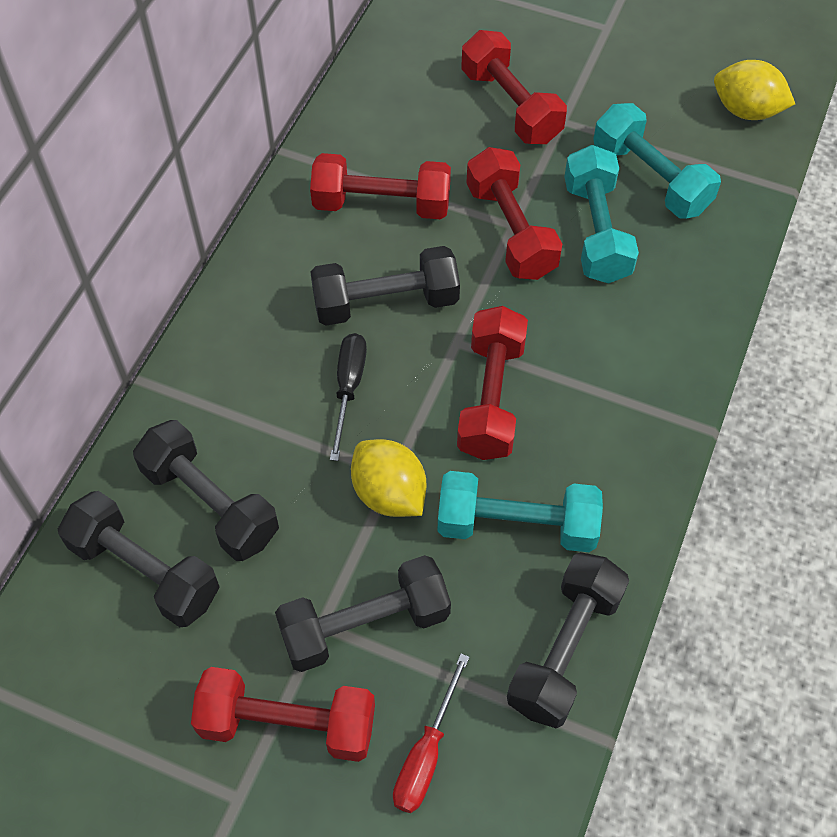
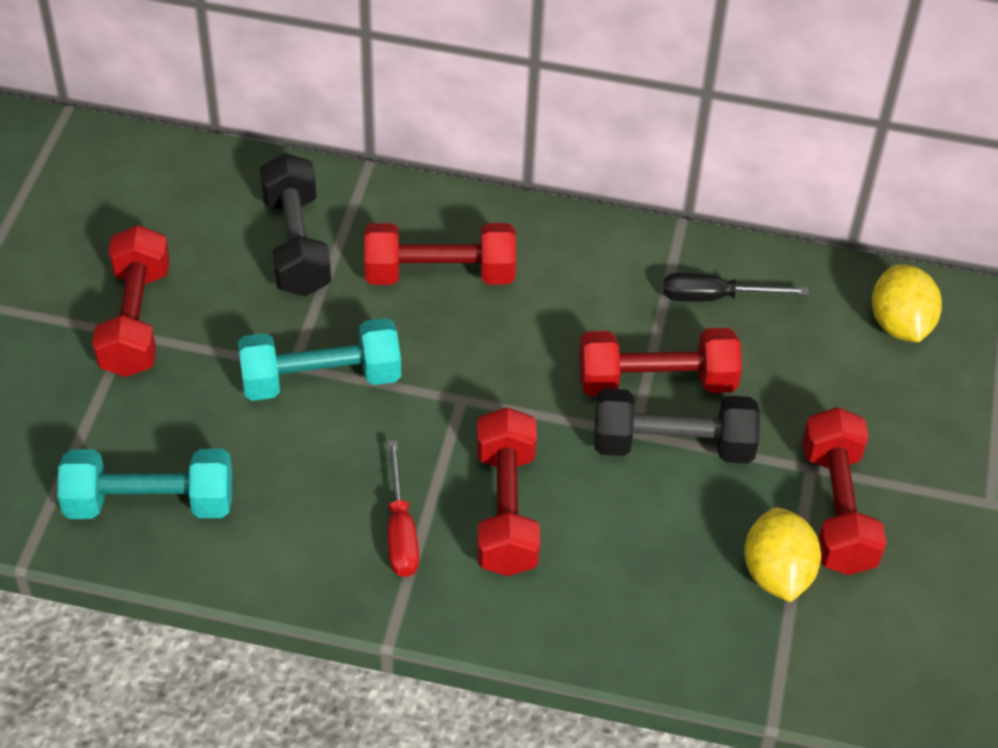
black dumbbell: 5 -> 2
turquoise dumbbell: 3 -> 2

